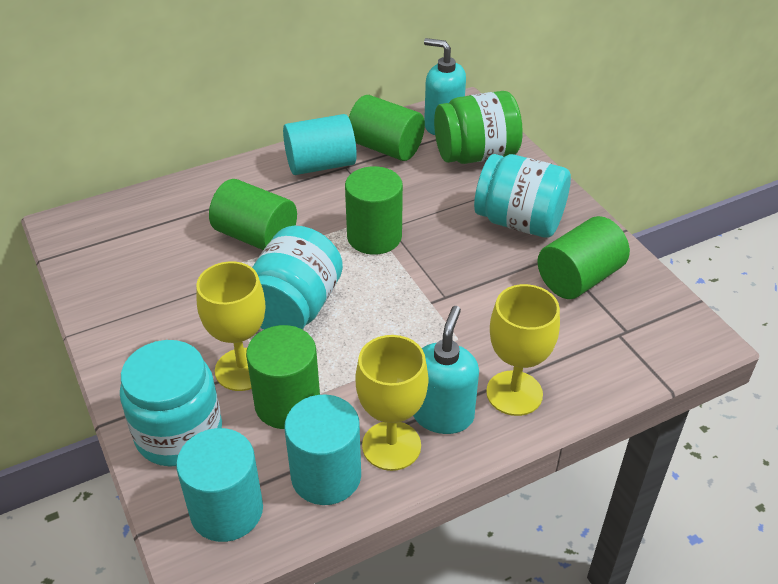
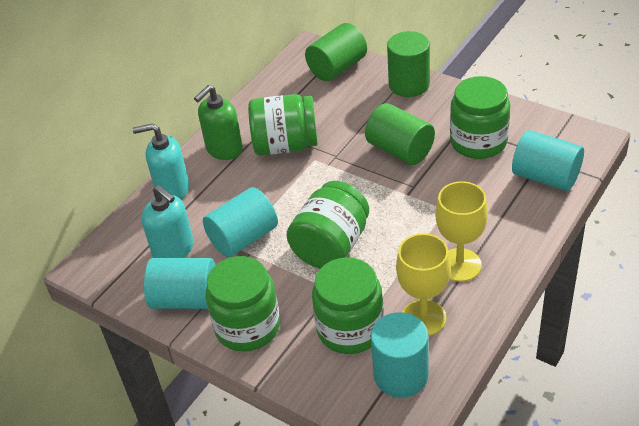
green cylinder: 5 -> 3
green jar: 1 -> 5
green soap dispenser: 0 -> 1
turquoise cylinder: 3 -> 4
turquoise jar: 3 -> 0
yellow goblet: 3 -> 2

